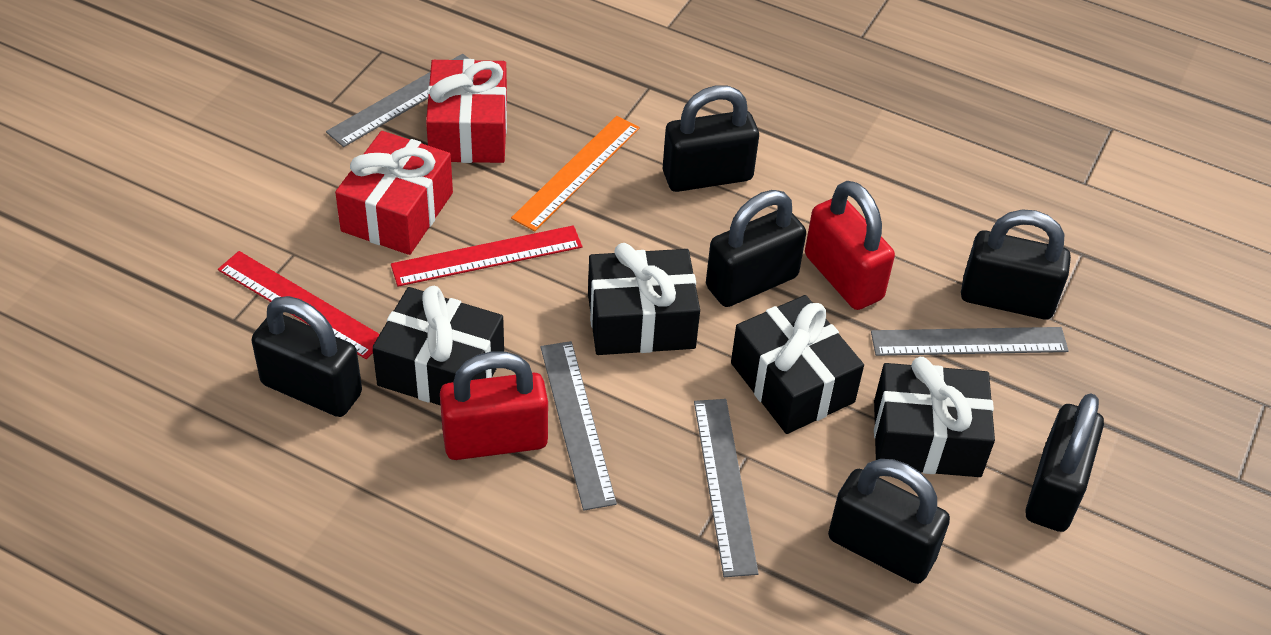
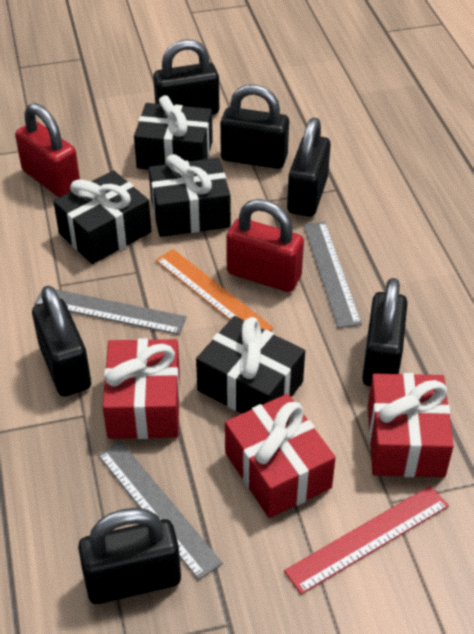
grey ruler: 4 -> 3
red gift: 2 -> 3
red ruler: 2 -> 1

